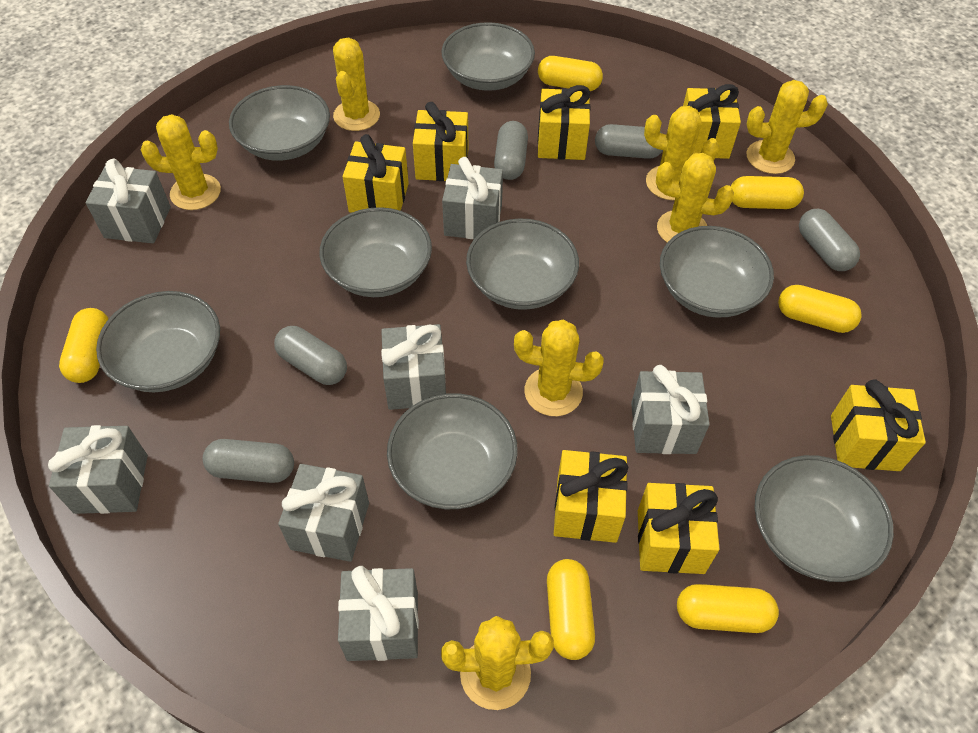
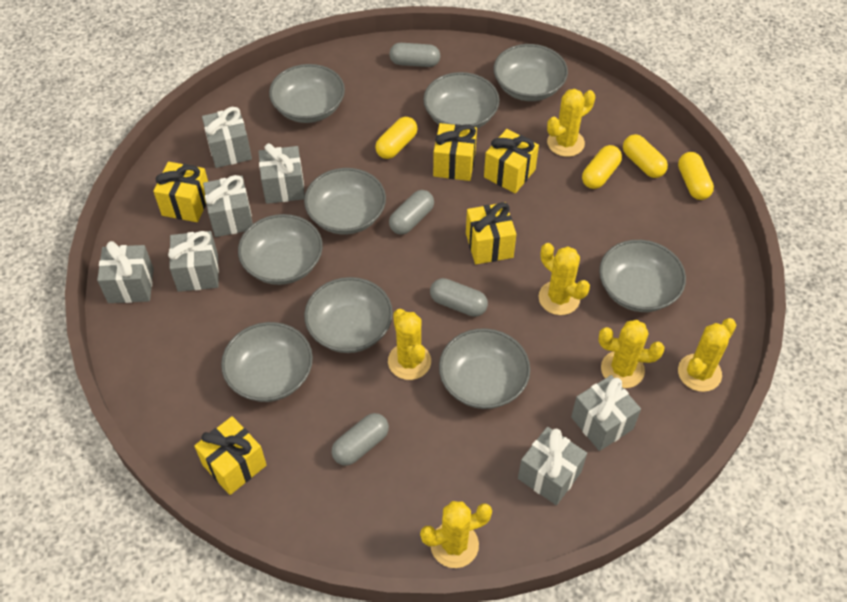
grey bowl: 8 -> 9
grey capsule: 5 -> 4
yellow cactus: 7 -> 6
yellow capsule: 6 -> 4
yellow gift: 7 -> 5

